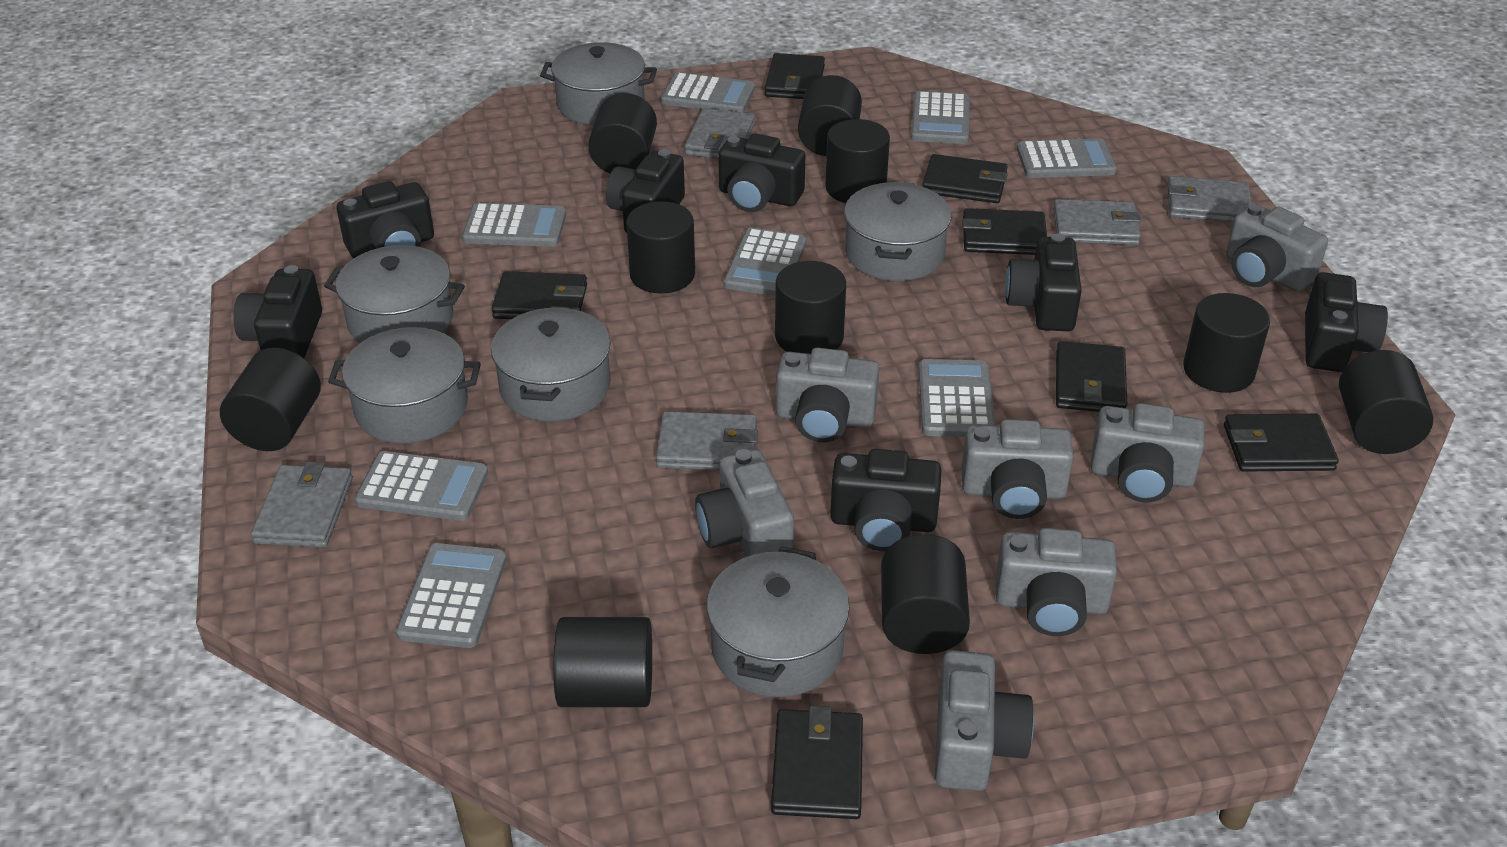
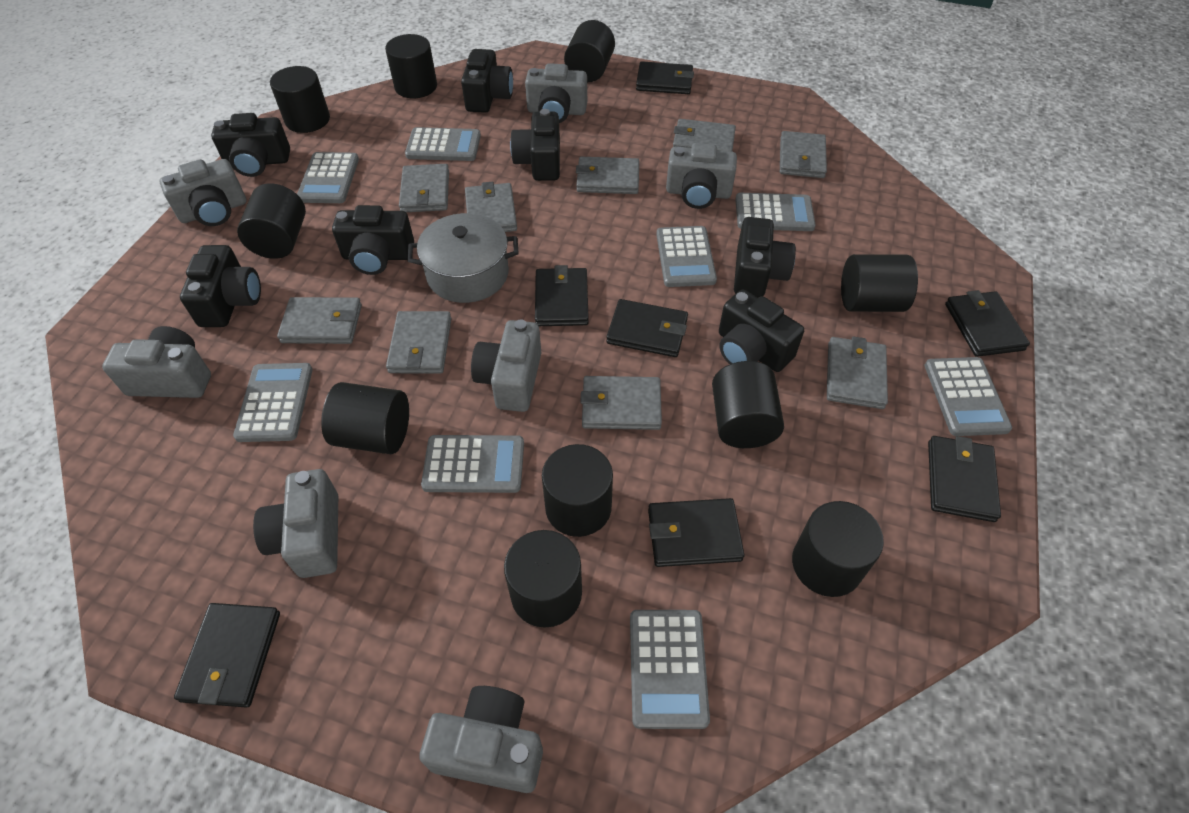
grey pot: 6 -> 1
grey wallet: 5 -> 9

